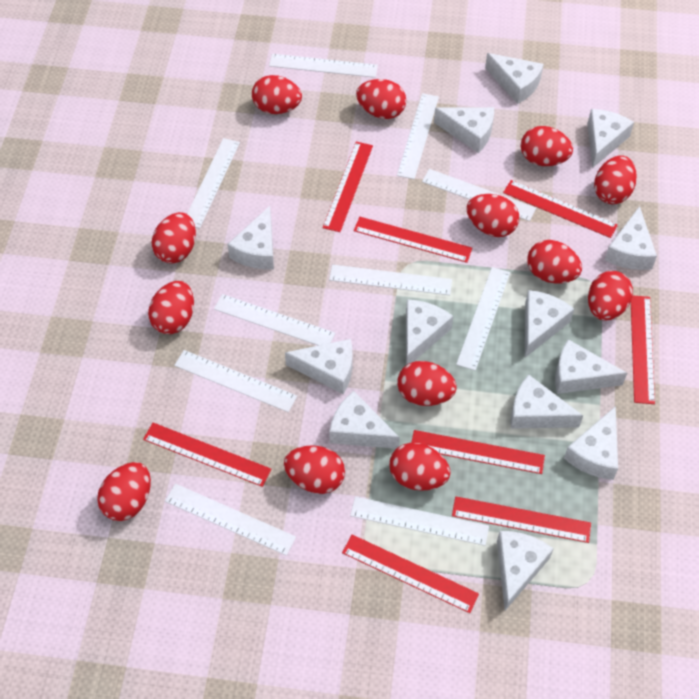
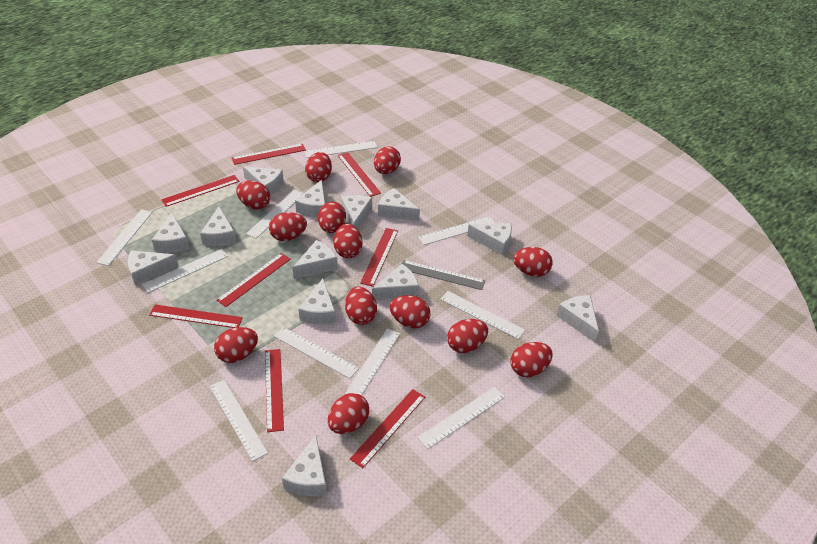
grey ruler: 0 -> 1

